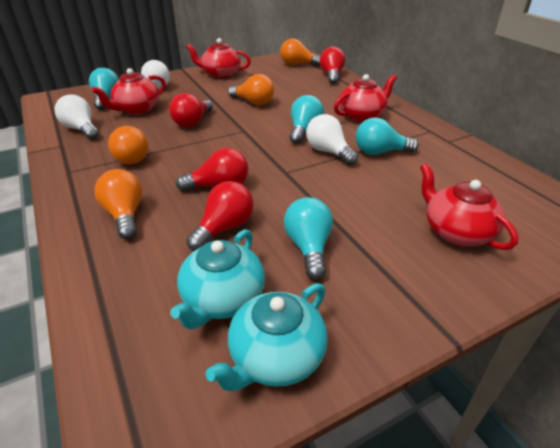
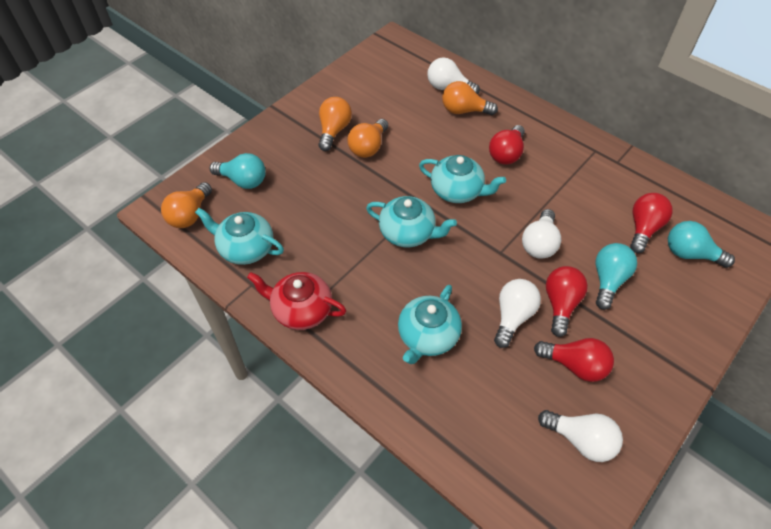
red teapot: 4 -> 1
turquoise light bulb: 4 -> 3
turquoise teapot: 2 -> 4
white light bulb: 3 -> 4

